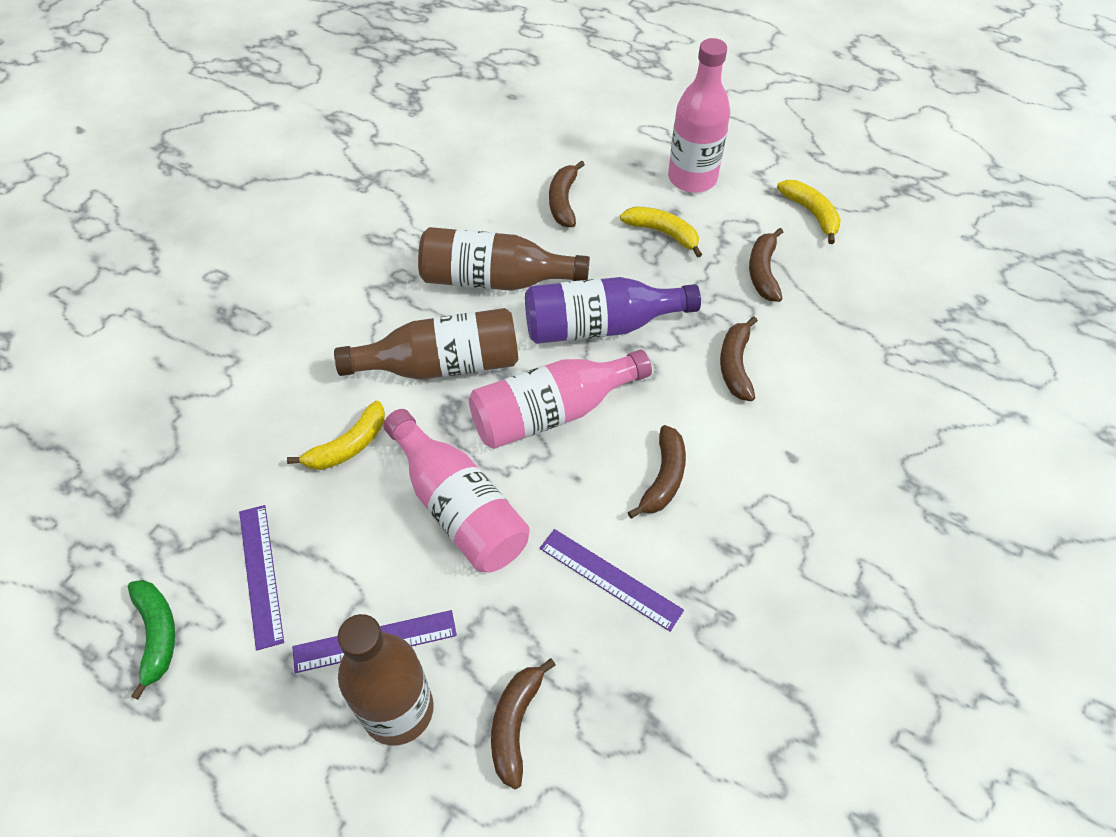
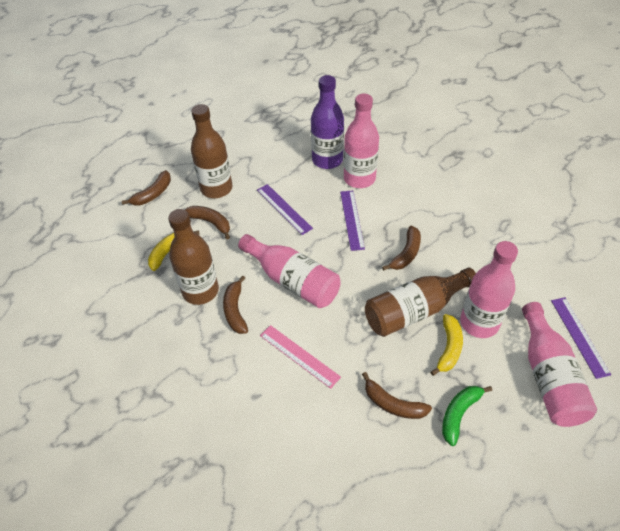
pink bottle: 3 -> 4
pink ruler: 0 -> 1
yellow banana: 3 -> 2

